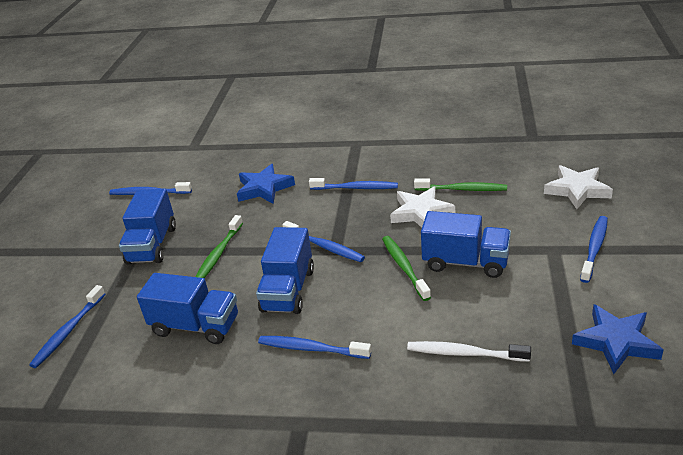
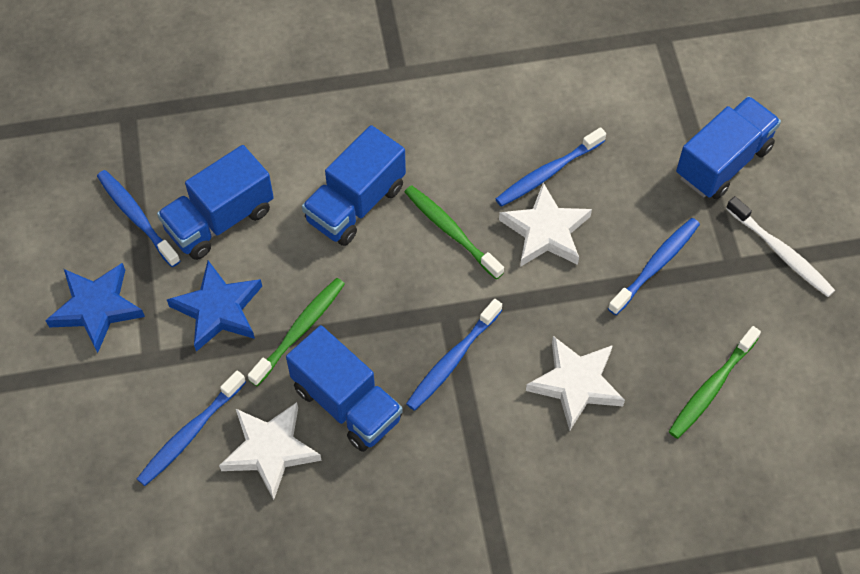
blue toothbrush: 6 -> 5
white star: 2 -> 3

